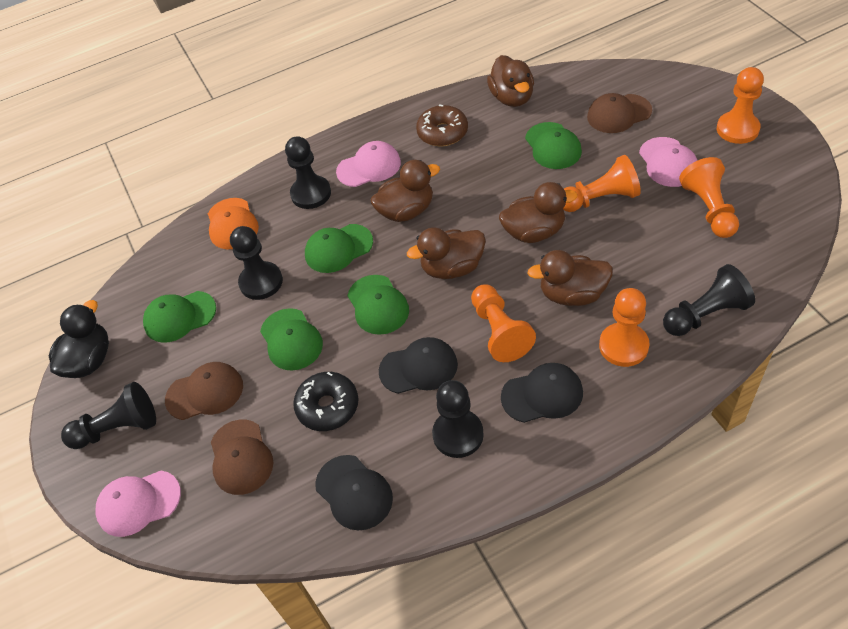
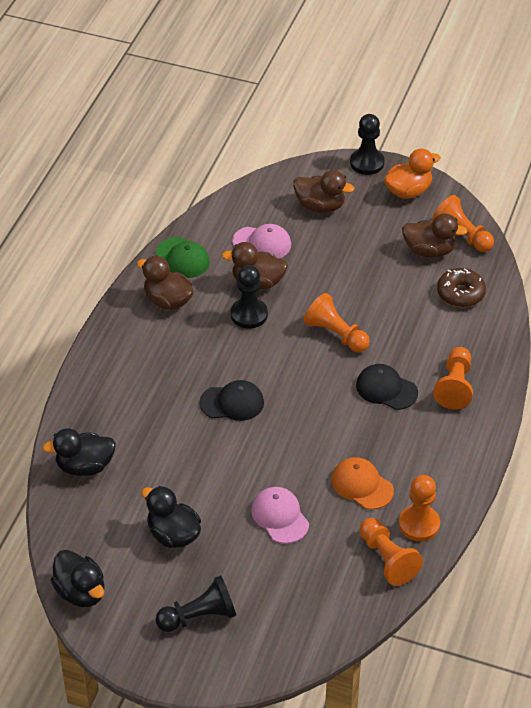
black cap: 3 -> 2
black donut: 1 -> 0
black duck: 1 -> 3
black pawn: 5 -> 3
brown cap: 3 -> 0
brown duck: 5 -> 4
green cap: 5 -> 1
orange duck: 0 -> 1
pink cap: 3 -> 2

